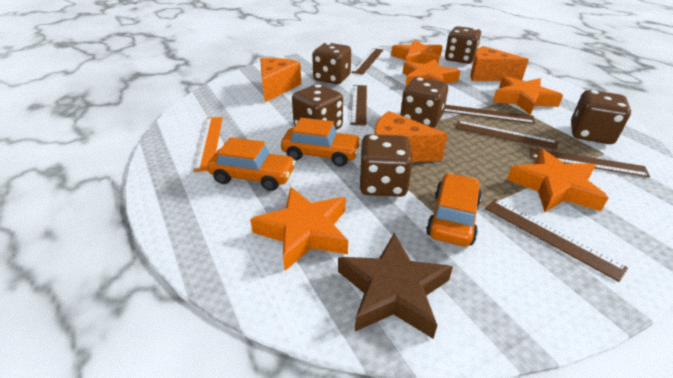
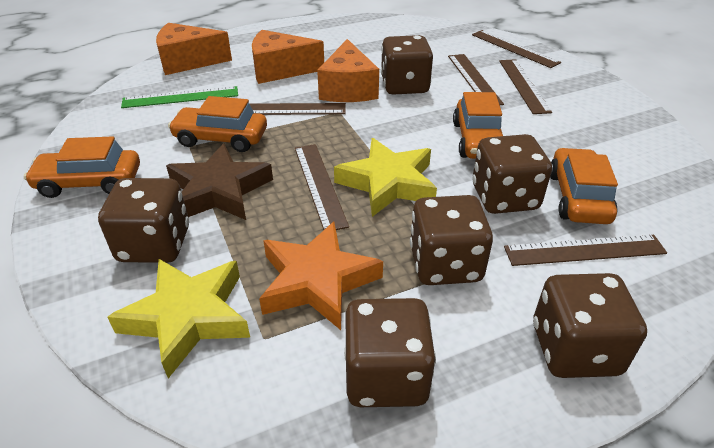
green ruler: 0 -> 1
orange car: 3 -> 4
orange ruler: 1 -> 0
orange star: 5 -> 1
yellow star: 0 -> 2

